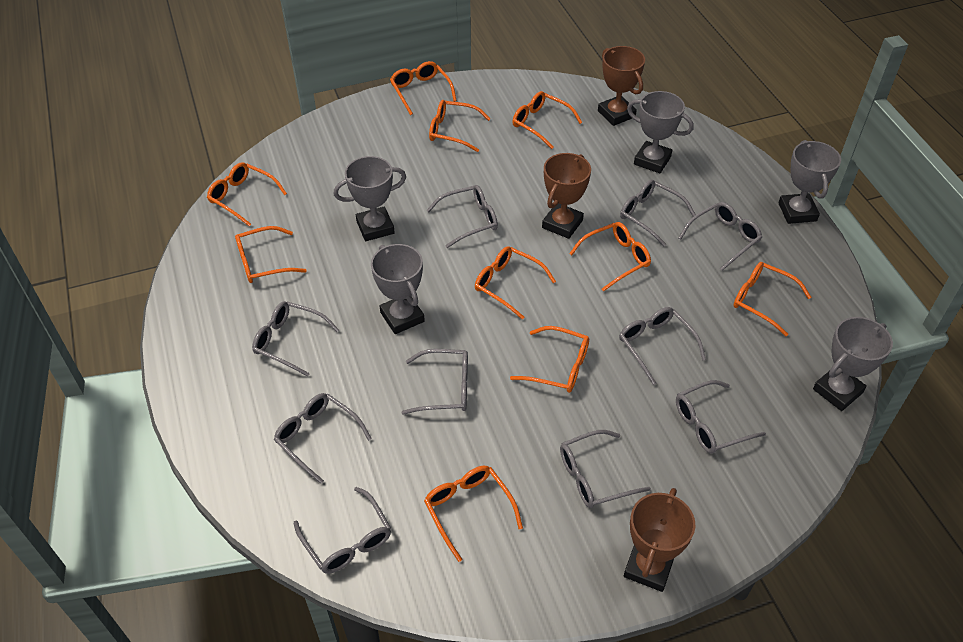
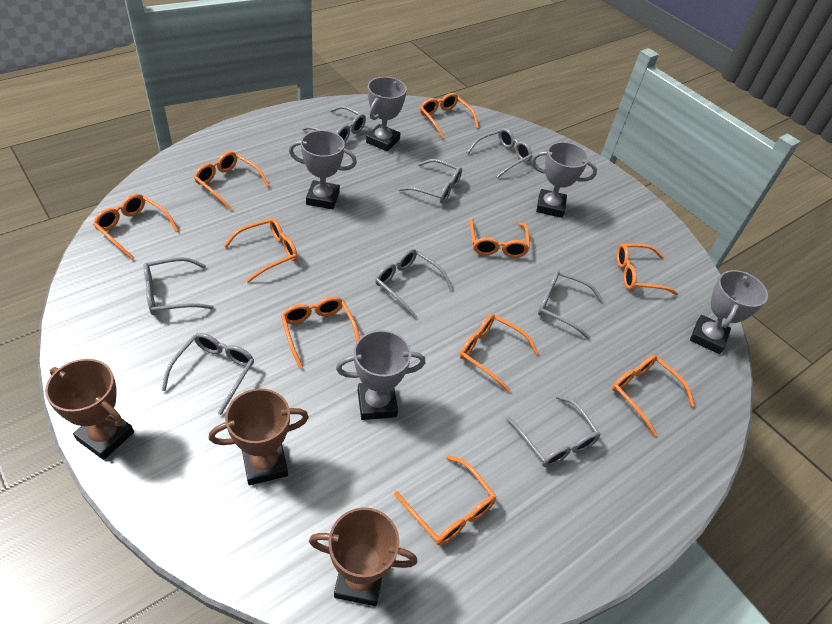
grey glasses: 10 -> 8

